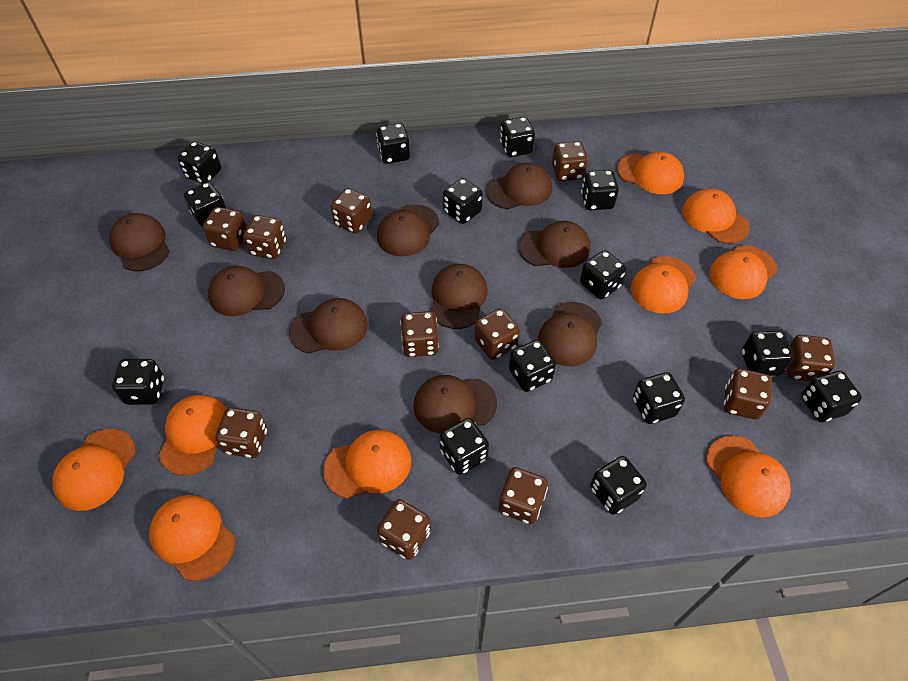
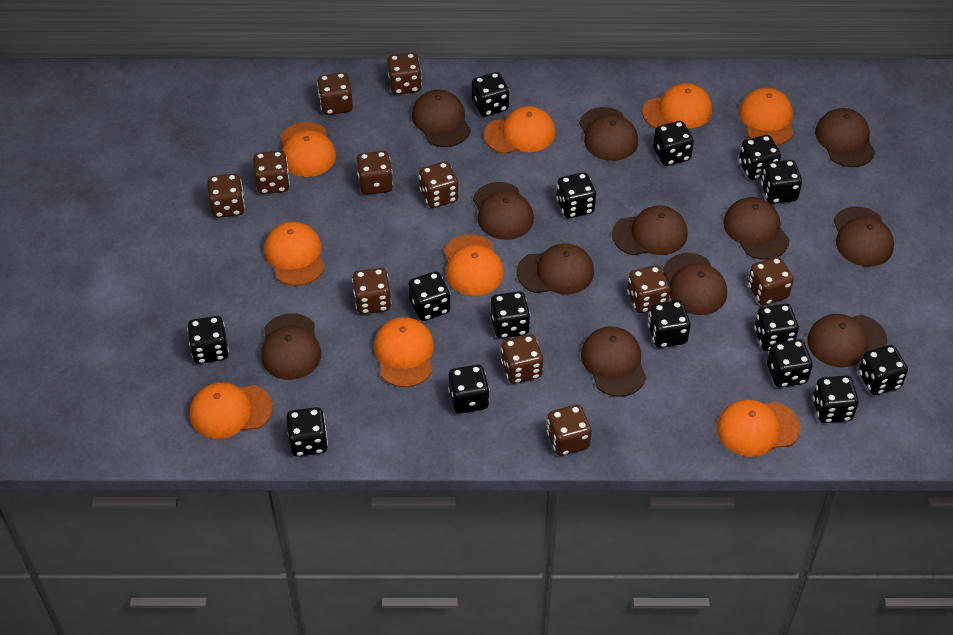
black dice: 14 -> 15
brown cap: 9 -> 12

